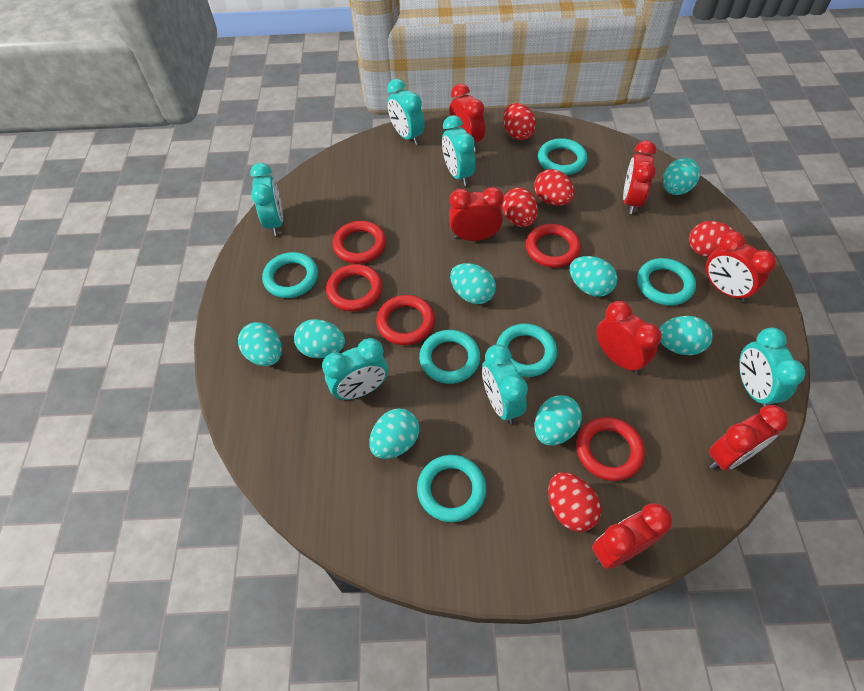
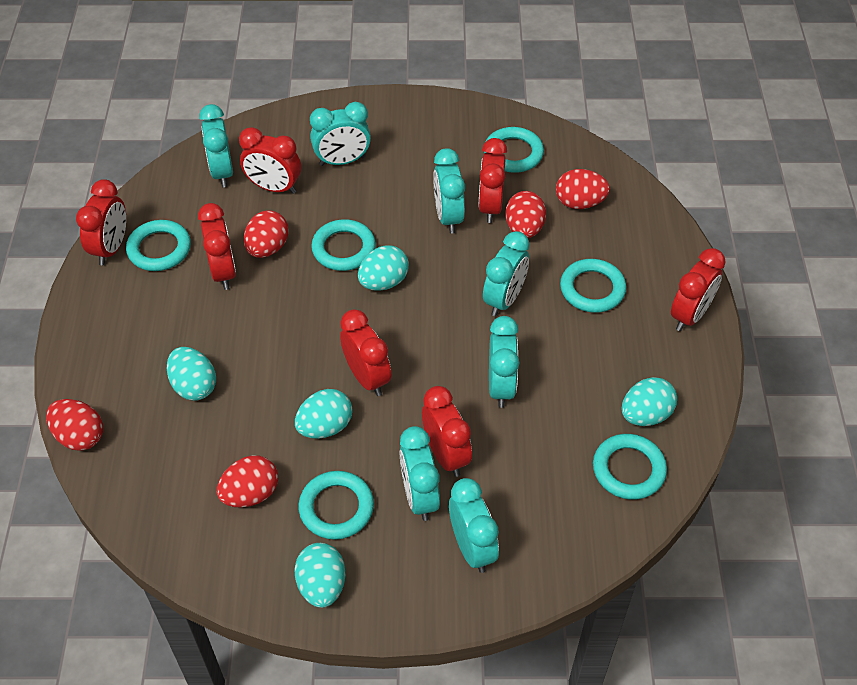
red ring: 5 -> 0
turquoise clock: 6 -> 7
turquoise egg: 8 -> 5

